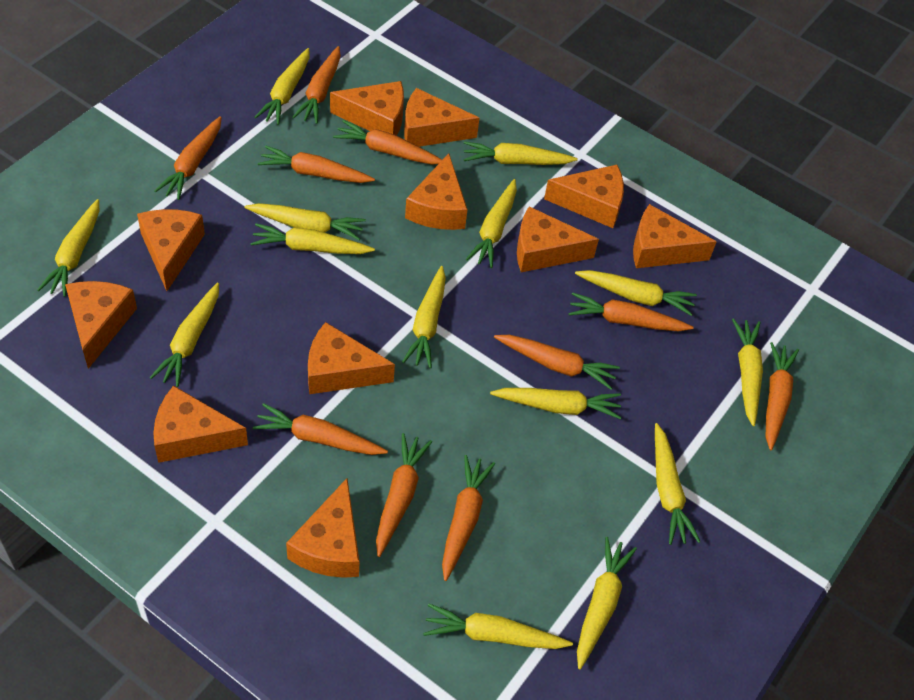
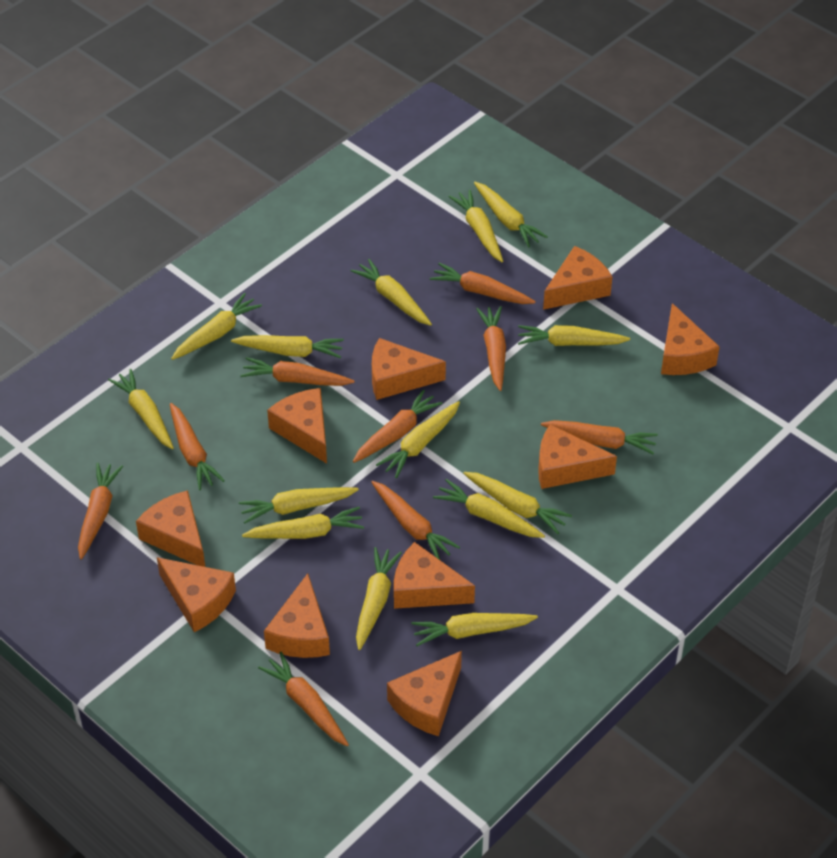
orange carrot: 10 -> 9
orange cheese: 11 -> 10

